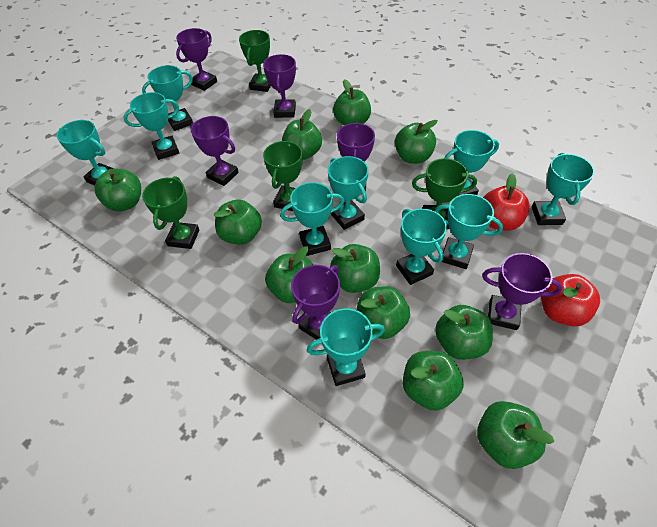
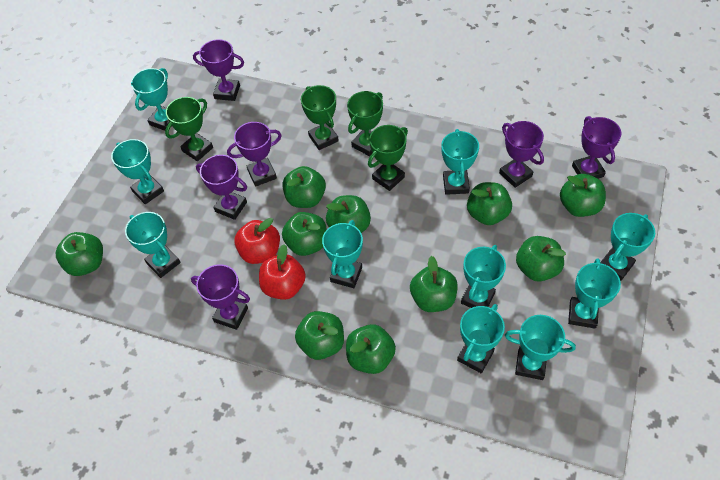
green apple: 11 -> 10

